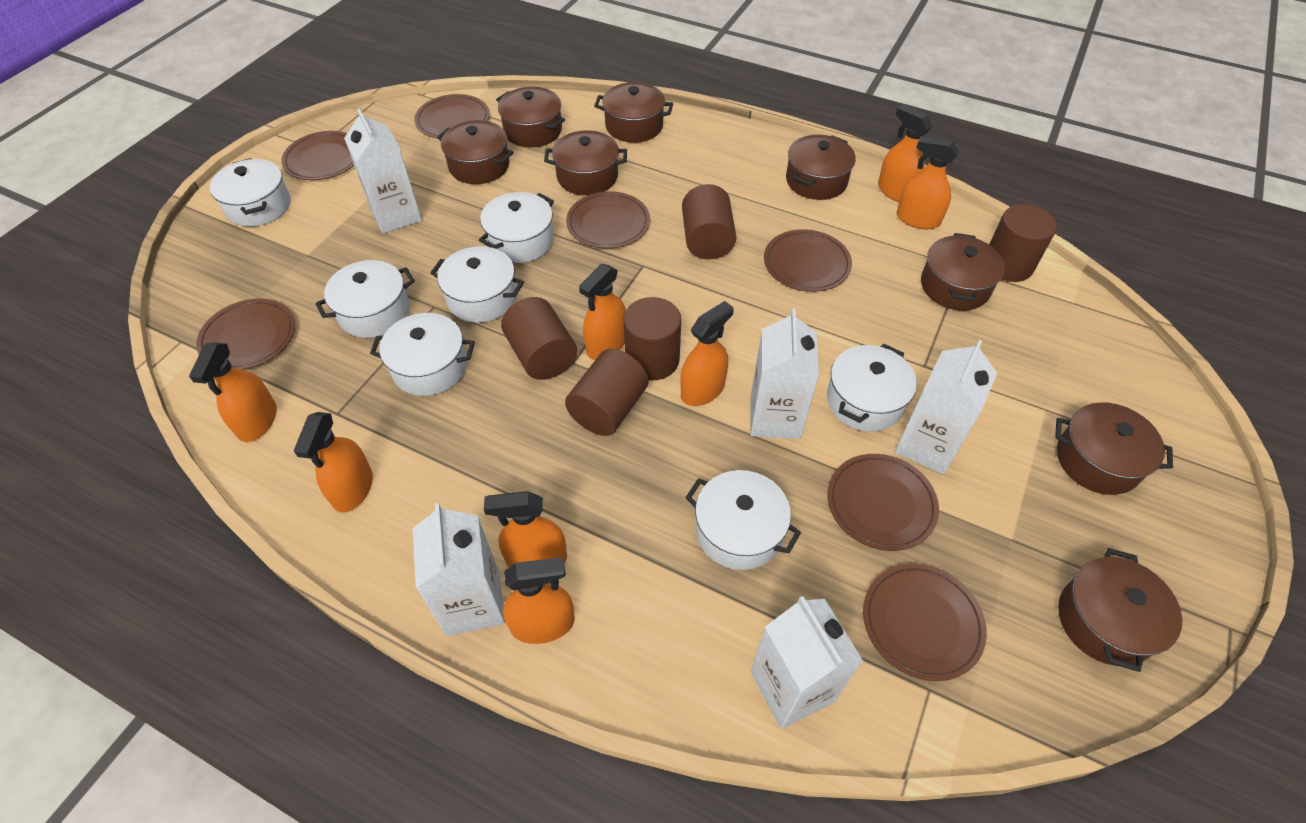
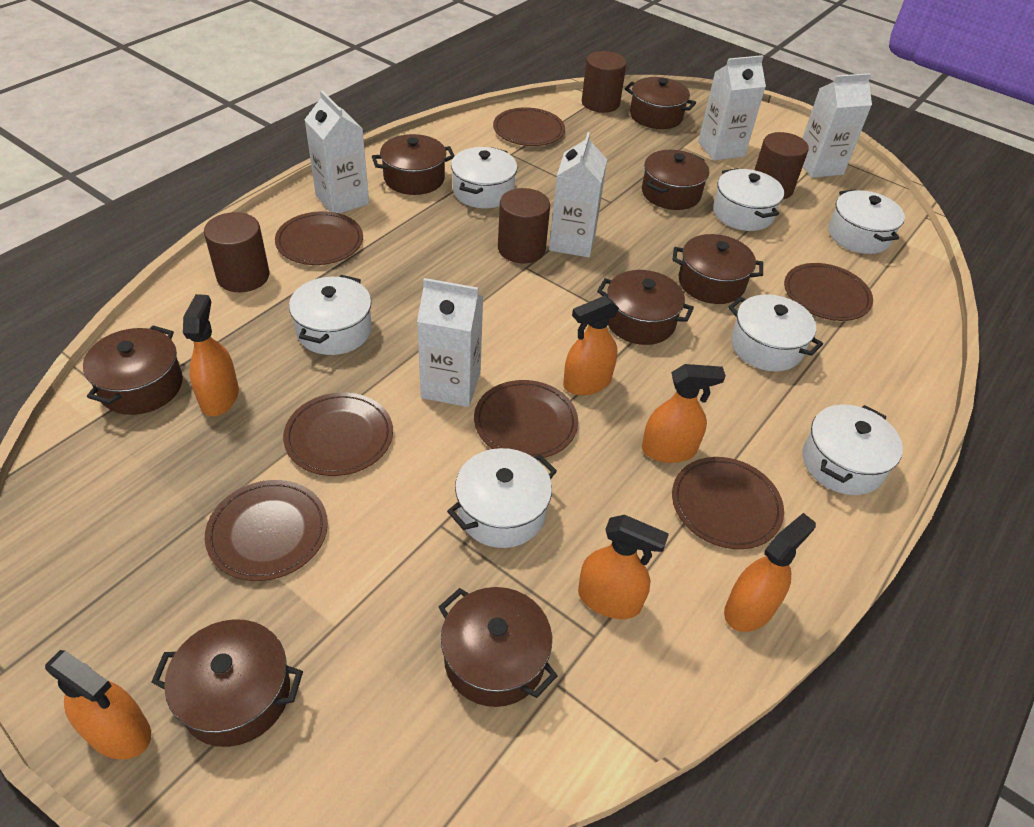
brown cylinder: 5 -> 4
orange spray bottle: 8 -> 6

